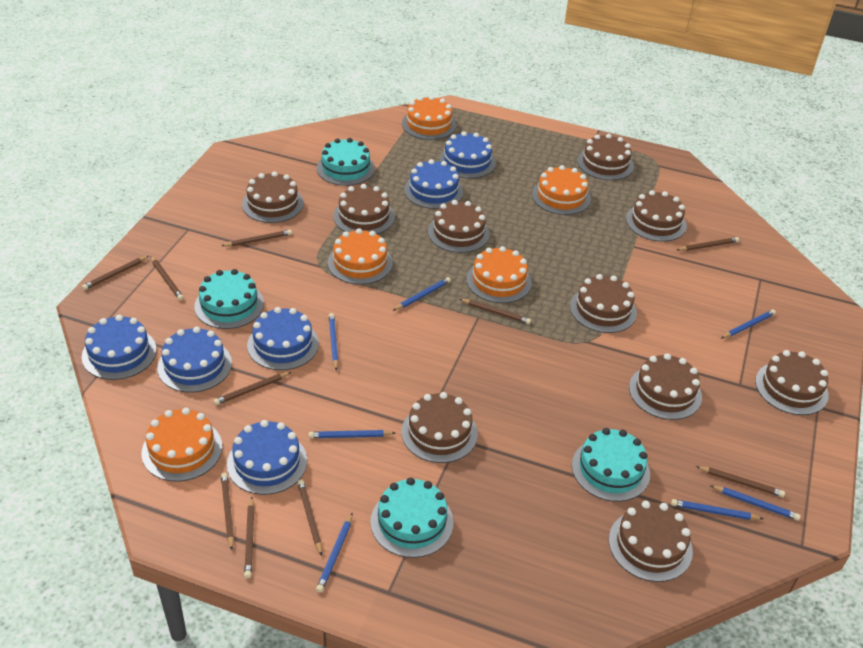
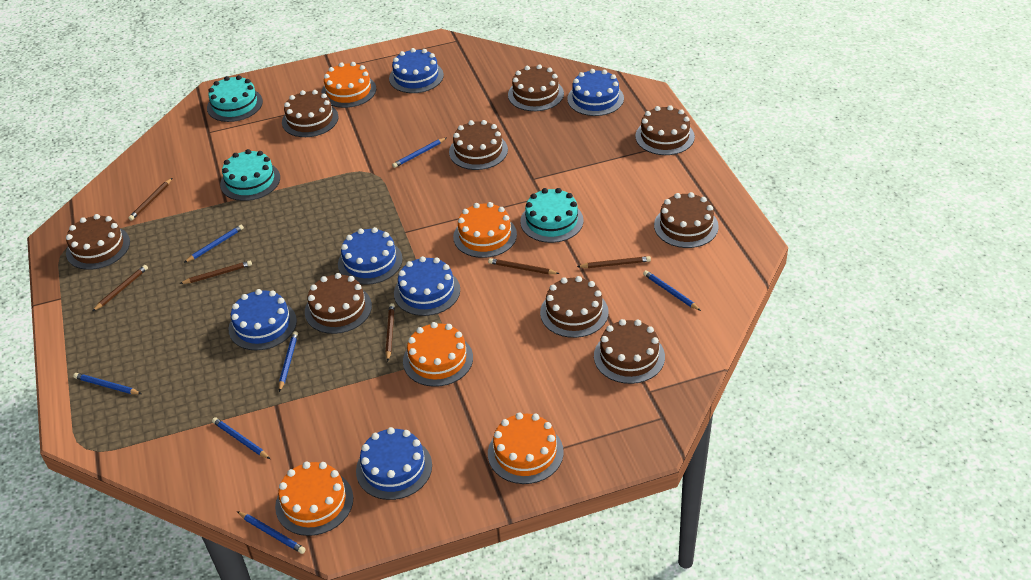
brown cake: 10 -> 9
brown pencil: 10 -> 6
turquoise cake: 4 -> 3

